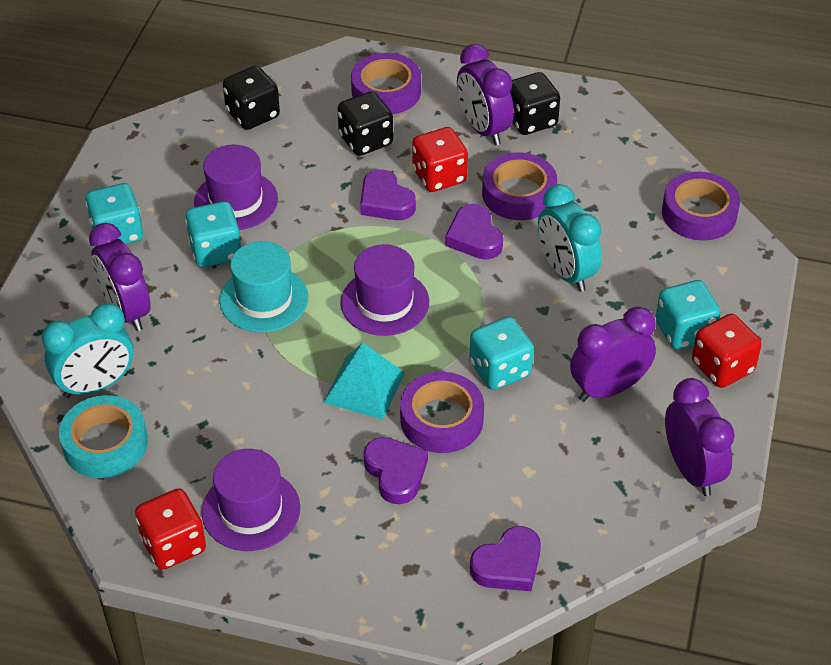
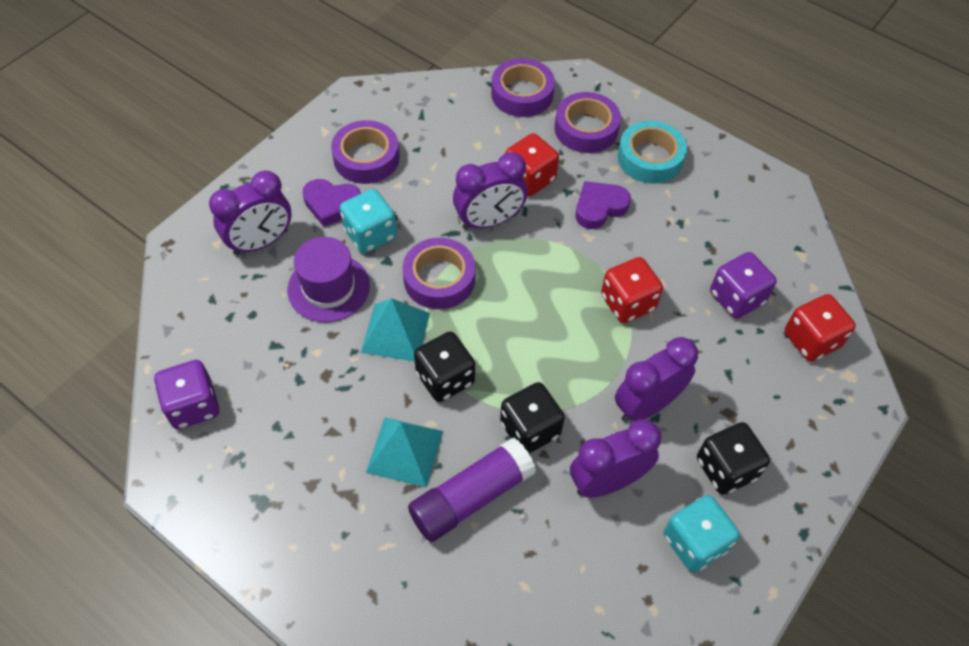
purple dice: 0 -> 2
purple glue stick: 0 -> 1
purple hat: 3 -> 1
purple heart: 4 -> 2
turquoise clock: 2 -> 0
turquoise dice: 4 -> 2
turquoise hat: 1 -> 0
turquoise pyramid: 1 -> 2

